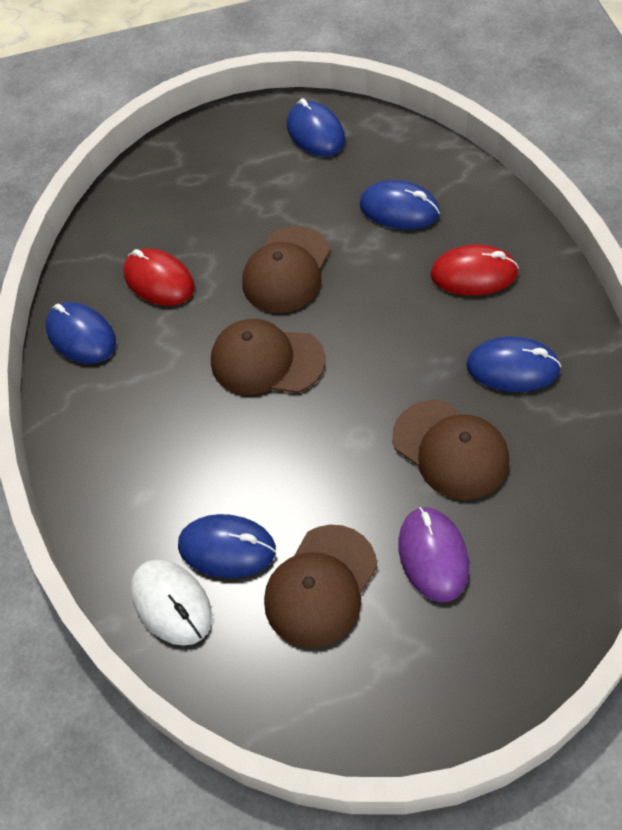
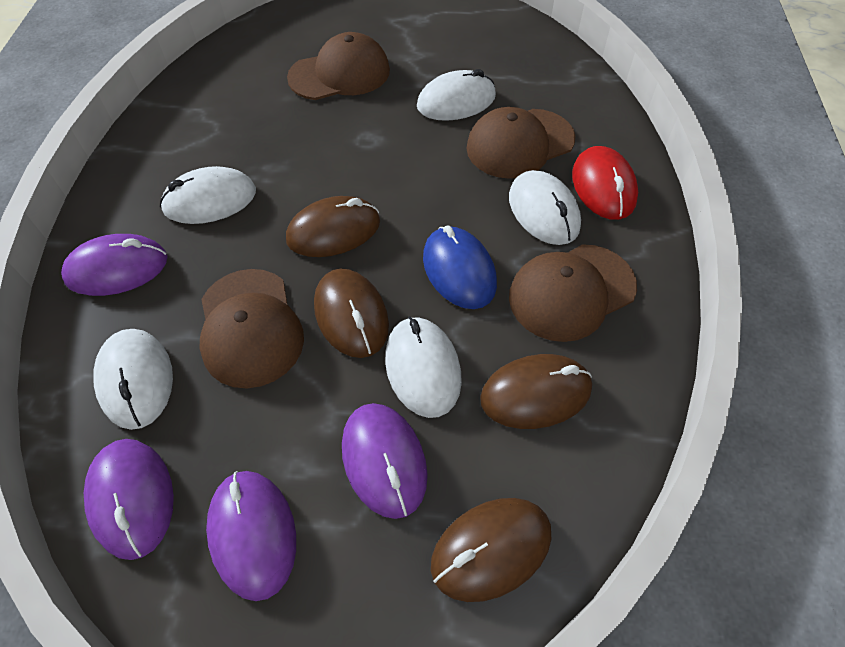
blue mouse: 5 -> 1
brown mouse: 0 -> 4
purple mouse: 1 -> 4
red mouse: 2 -> 1
white mouse: 1 -> 5

